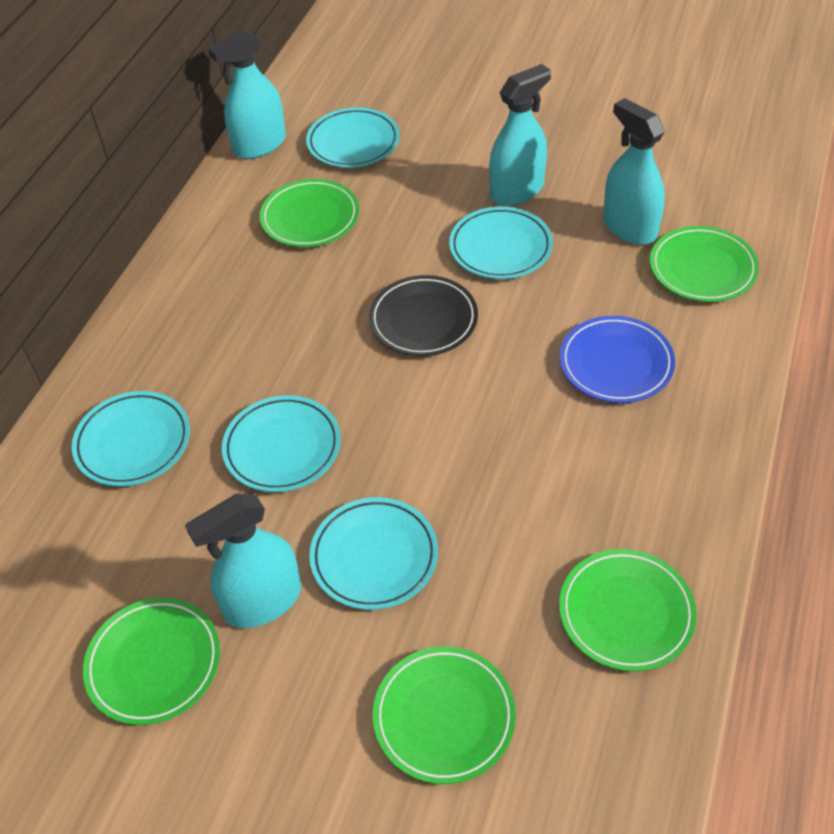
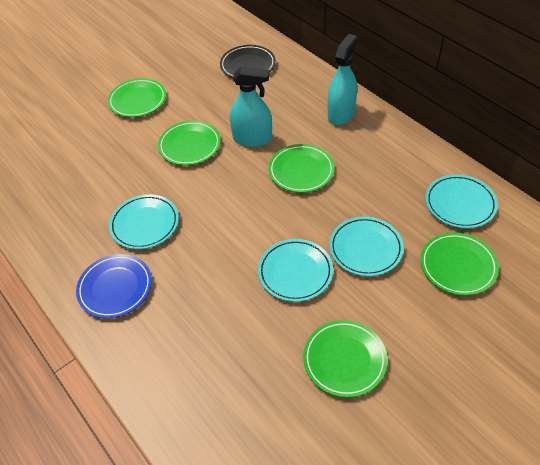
turquoise plate: 5 -> 4
turquoise spray bottle: 4 -> 2

